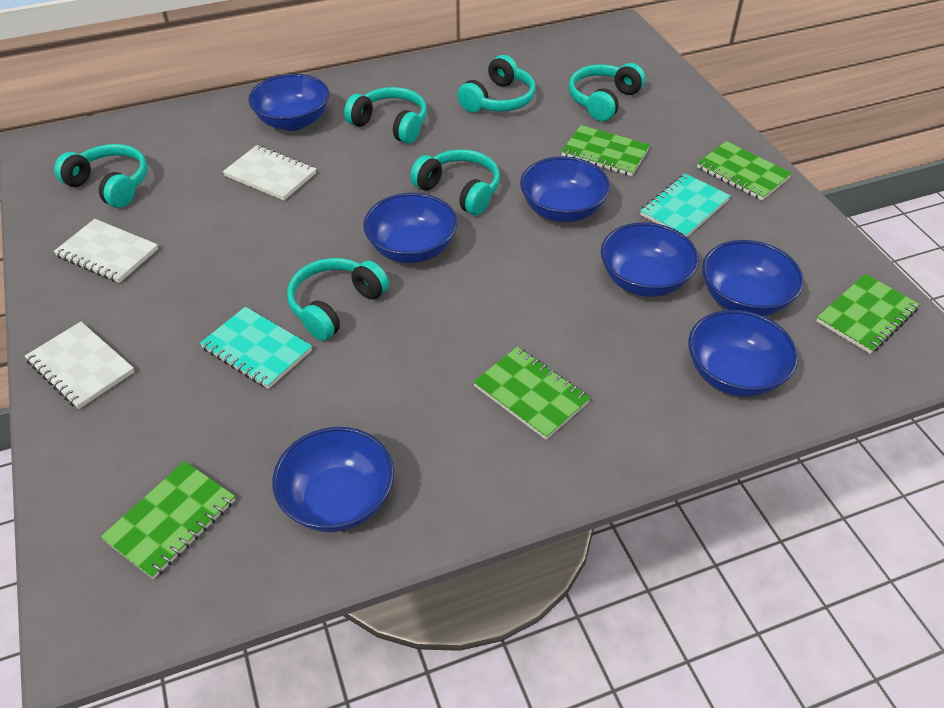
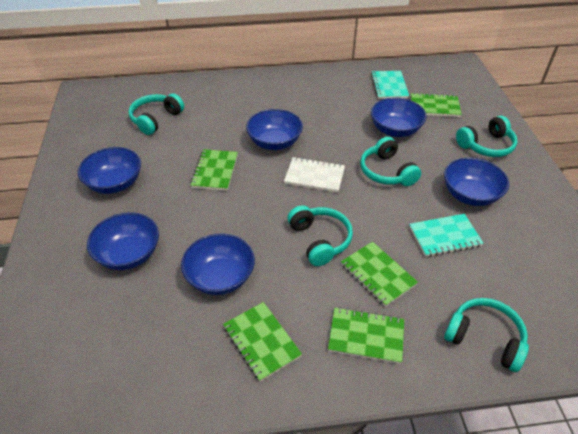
blue bowl: 7 -> 6
turquoise headphones: 6 -> 5
white notebook: 3 -> 1

